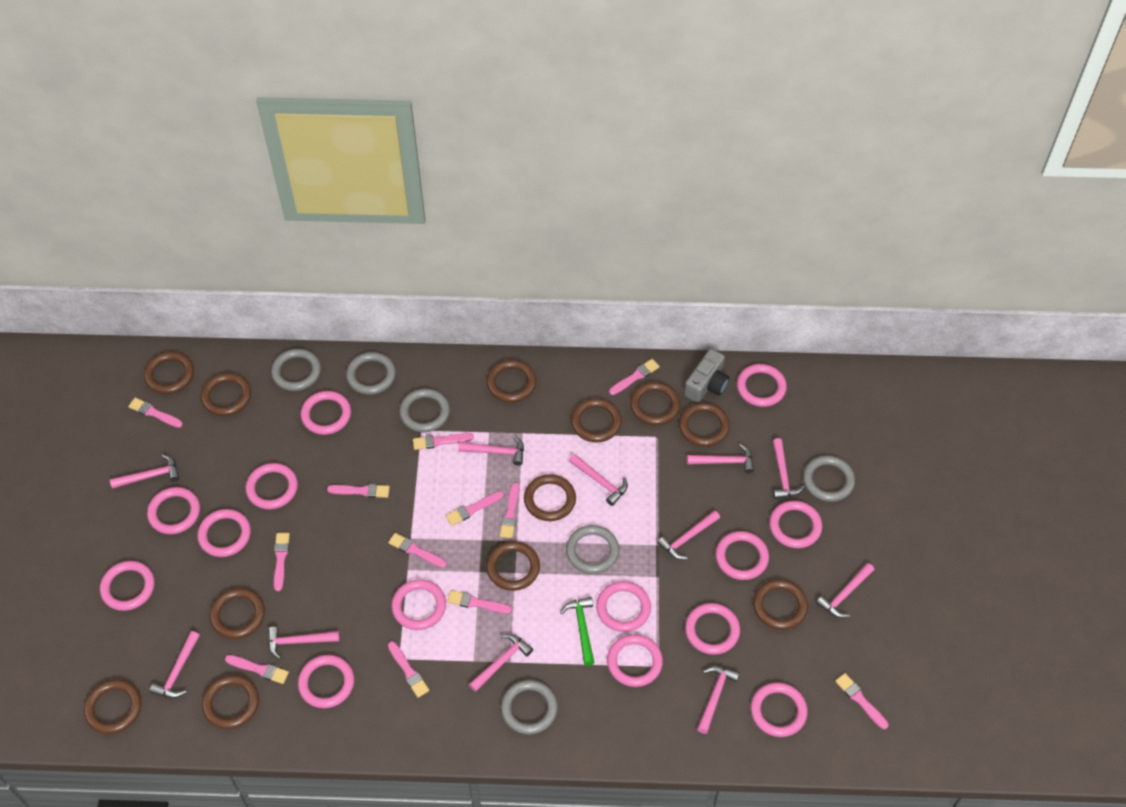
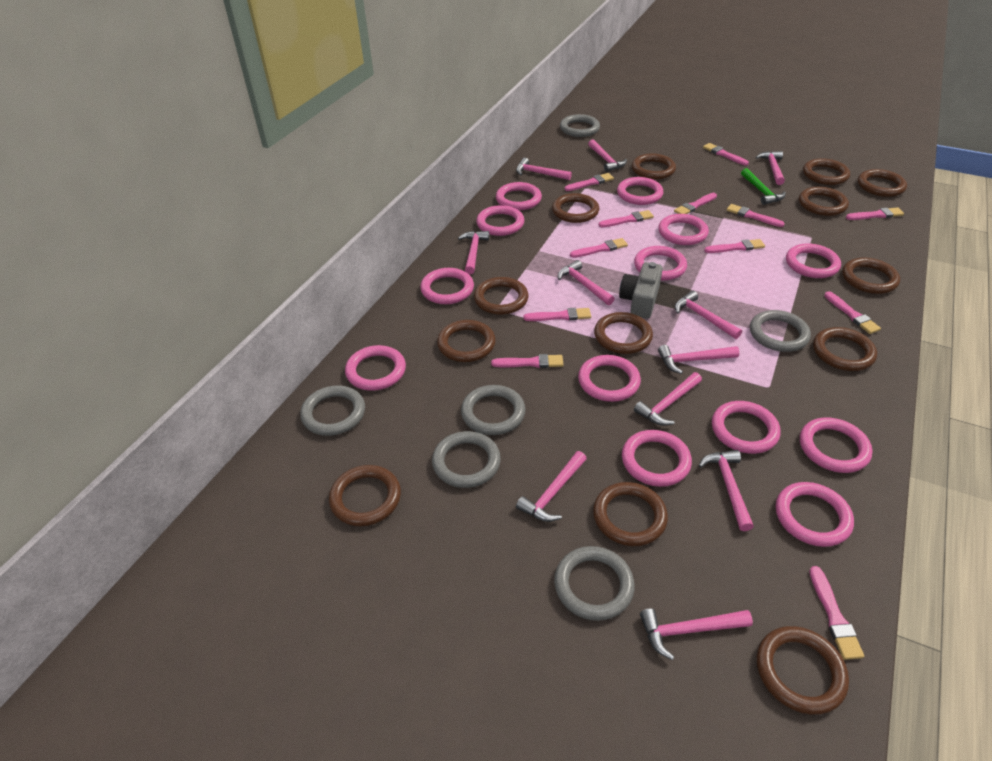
brown ring: 12 -> 13
pink ring: 14 -> 13

